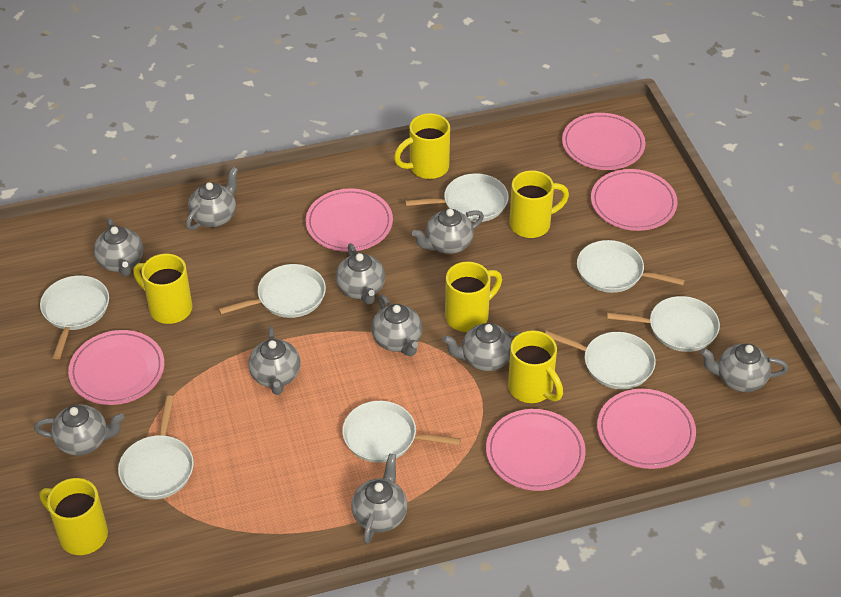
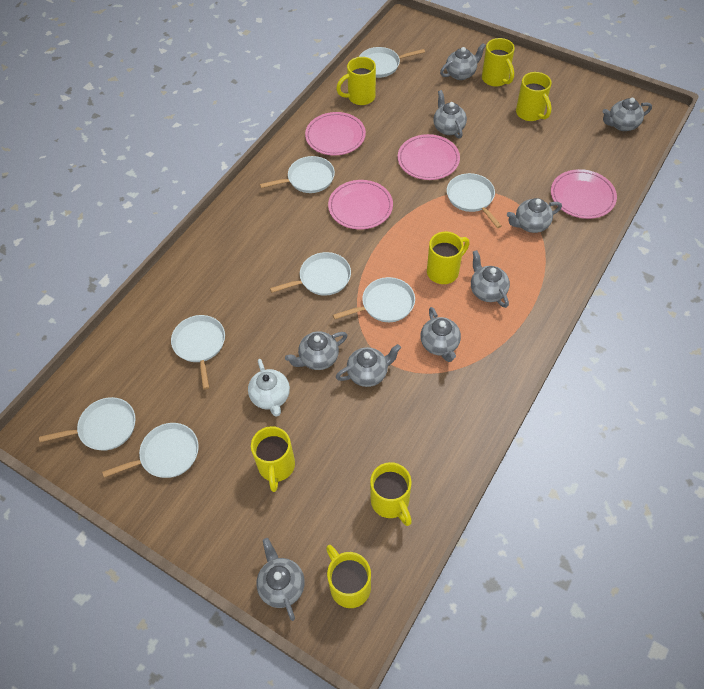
grey teapot: 10 -> 9
pink plate: 6 -> 4
white teapot: 0 -> 1
yellow mug: 6 -> 7

